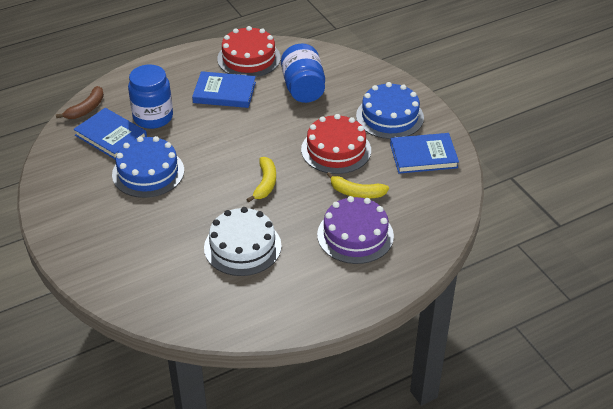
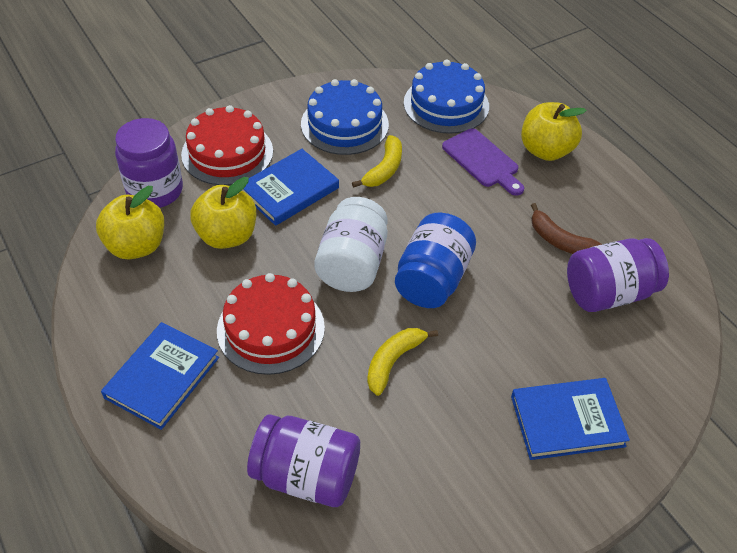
blue jar: 2 -> 1
purple cake: 1 -> 0
purple cutting board: 0 -> 1
purple jar: 0 -> 3
white cake: 1 -> 0
white jar: 0 -> 1
yellow apple: 0 -> 3

